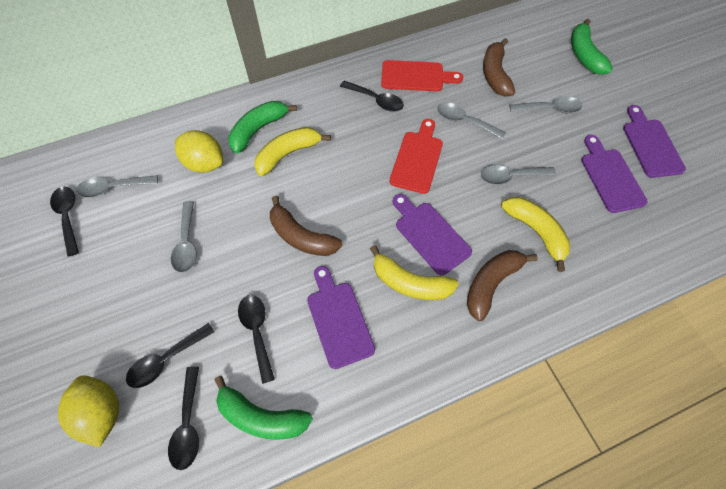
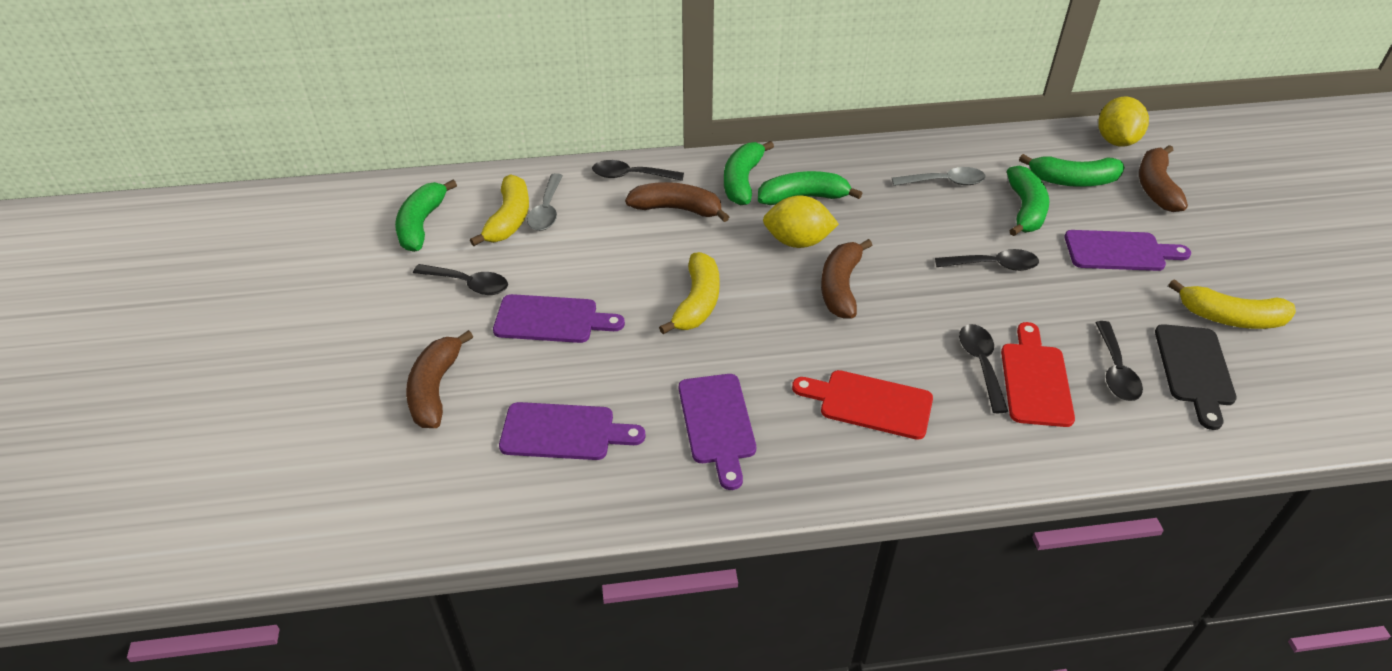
black cutting board: 0 -> 1
brown banana: 3 -> 4
green banana: 3 -> 5
grey spoon: 5 -> 2

